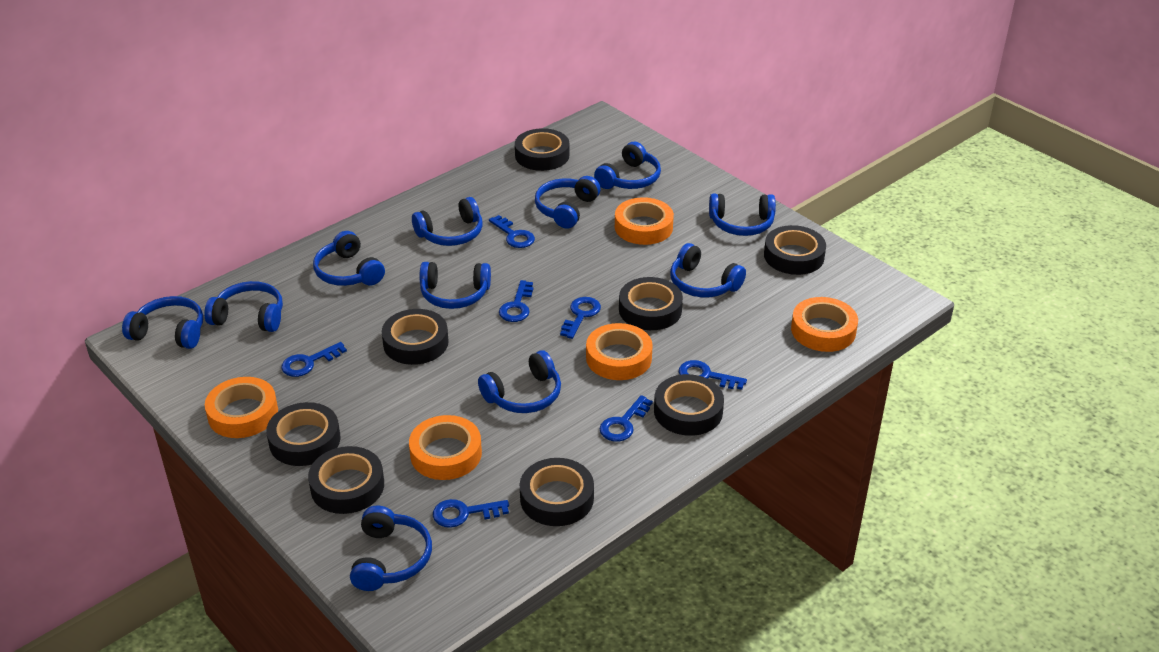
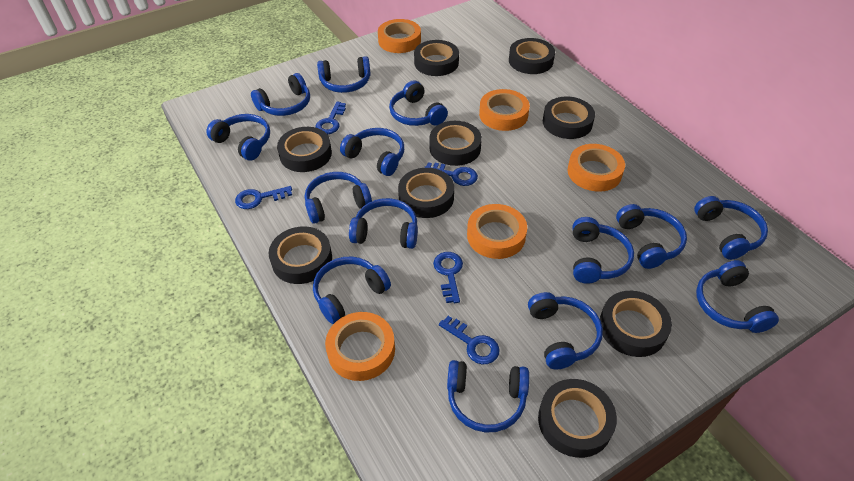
black tape: 8 -> 9
blue headphones: 11 -> 14
blue key: 7 -> 5

